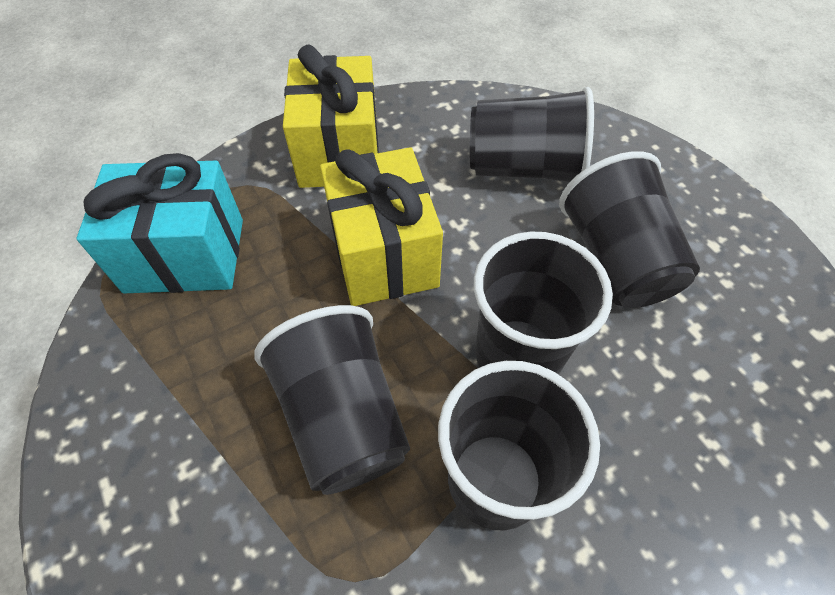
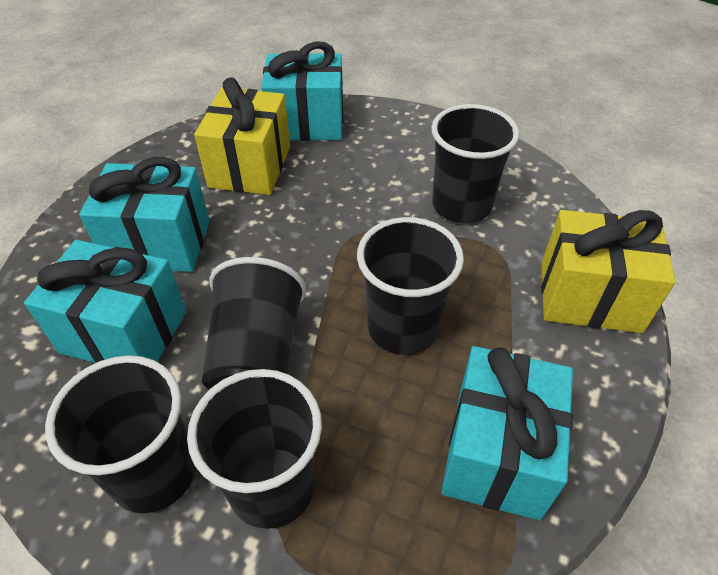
turquoise gift: 1 -> 4

